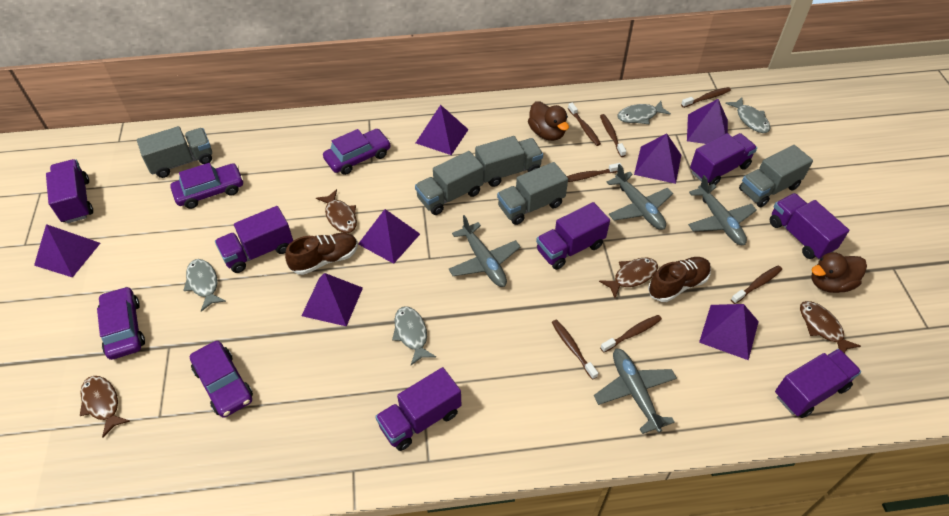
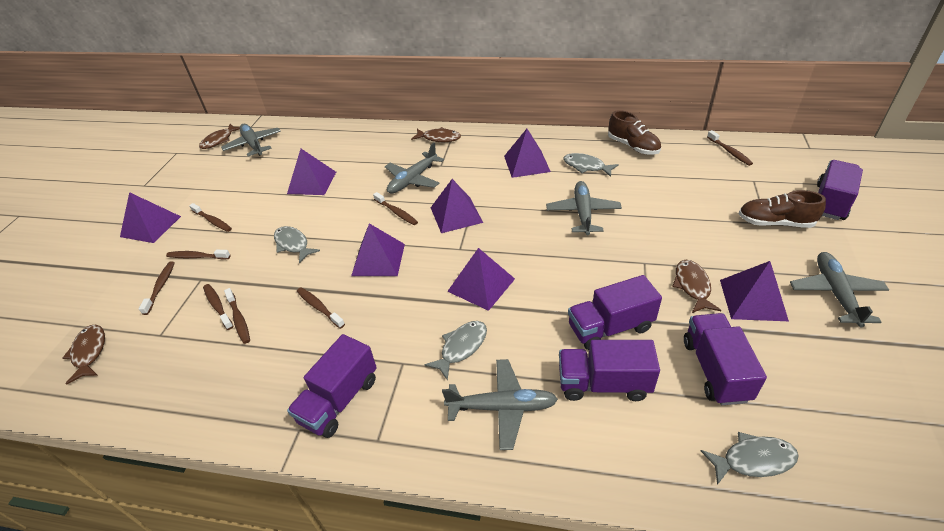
brown duck: 2 -> 0
brown toothbrush: 7 -> 8
grey plane: 4 -> 5
grey truck: 5 -> 0
purple car: 4 -> 0
purple truck: 7 -> 5

